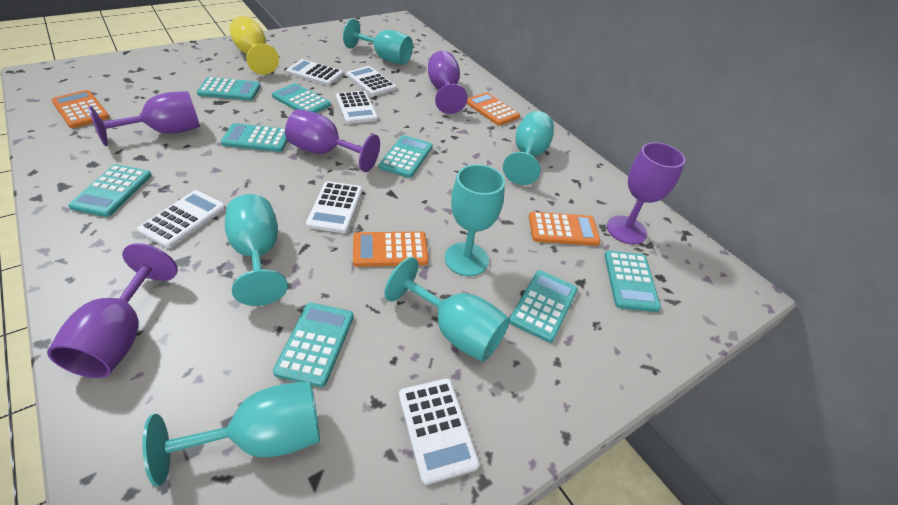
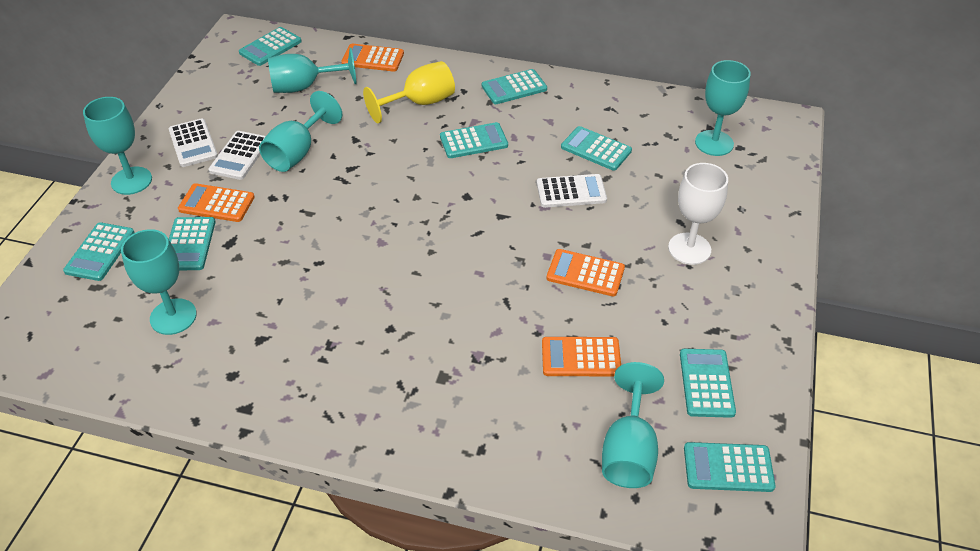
purple goblet: 5 -> 0
white calculator: 6 -> 3
white goblet: 0 -> 1

